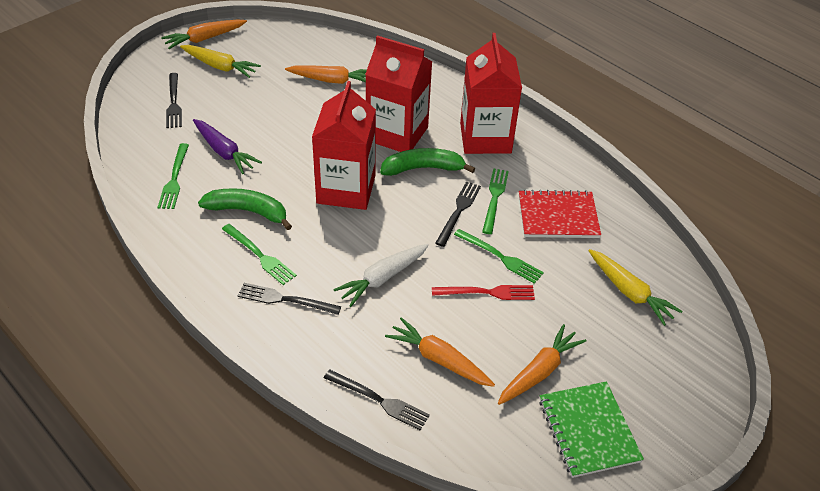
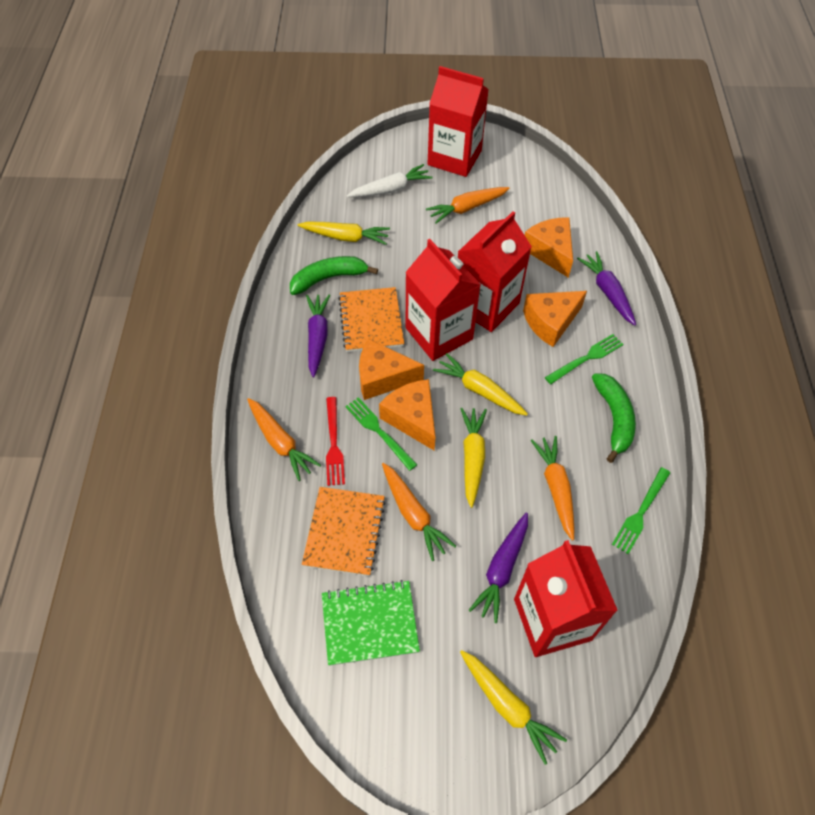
black fork: 4 -> 0
green fork: 4 -> 3
orange cheese: 0 -> 4
orange notebook: 0 -> 2
purple carrot: 1 -> 3
red carton: 3 -> 4
red notebook: 1 -> 0
yellow carrot: 2 -> 4

